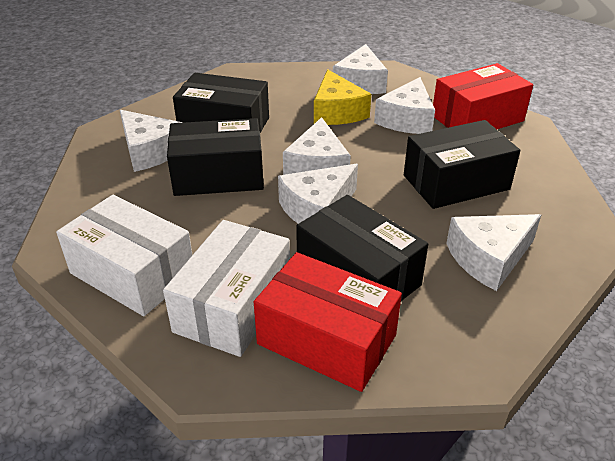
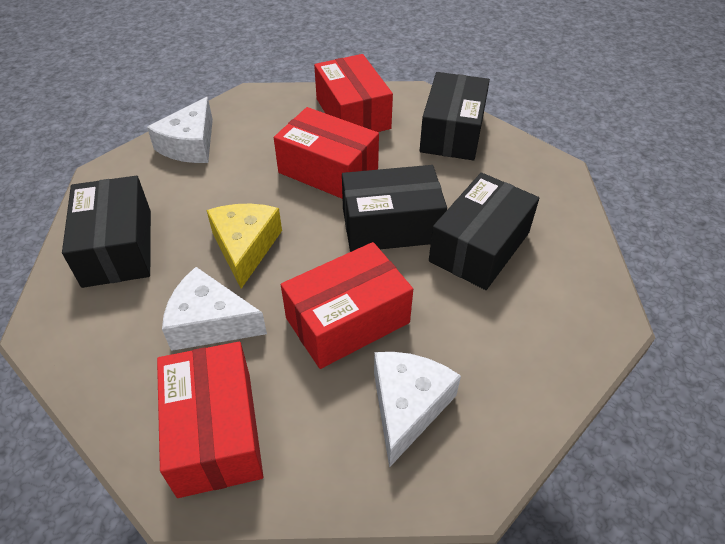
red box: 2 -> 4
white box: 2 -> 0
white cheese: 6 -> 3

